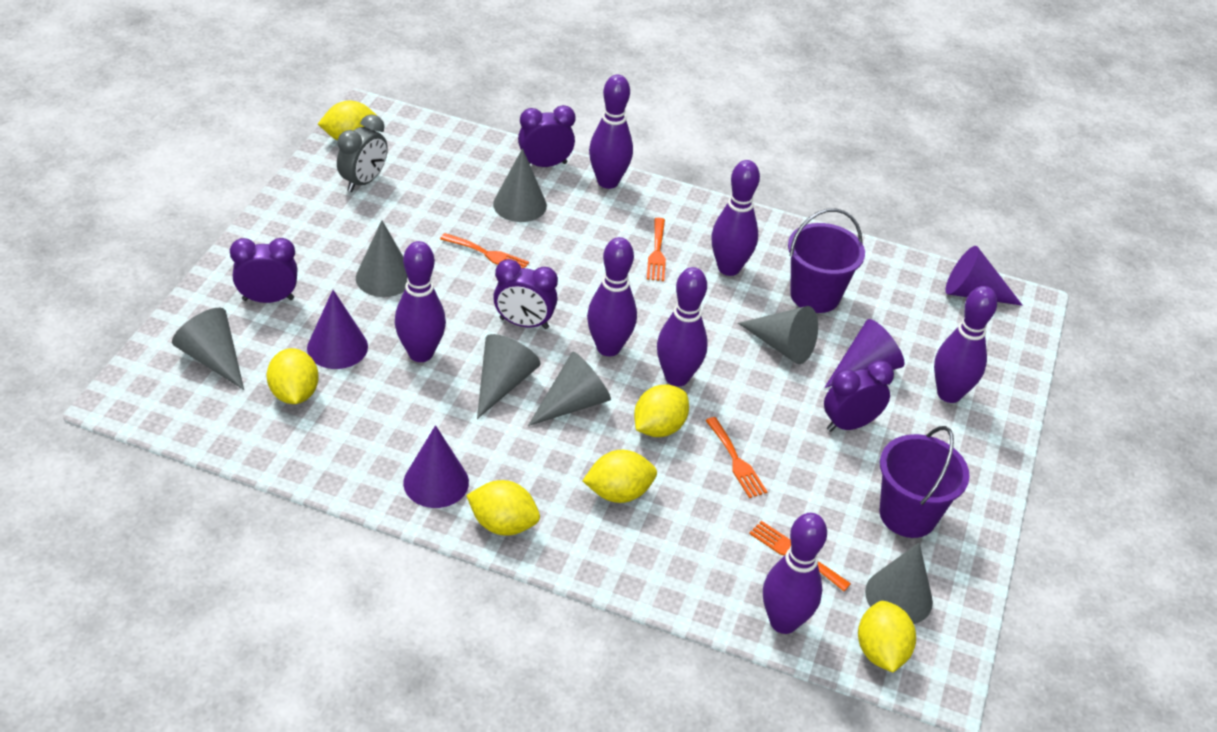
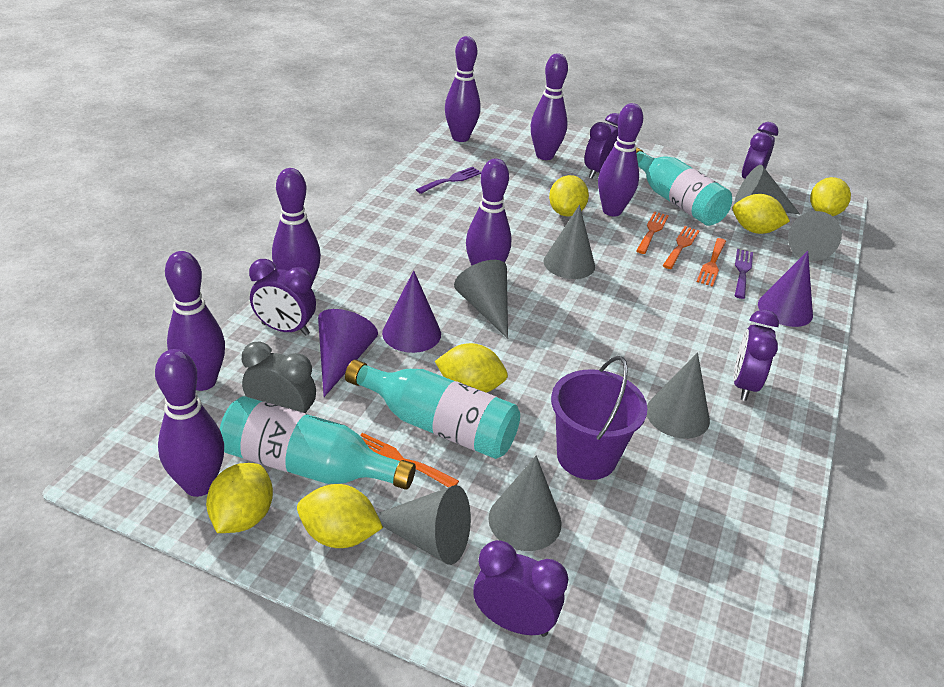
purple bucket: 2 -> 1
purple clock: 4 -> 5
purple cone: 4 -> 3
purple fork: 0 -> 2
turquoise bottle: 0 -> 3

